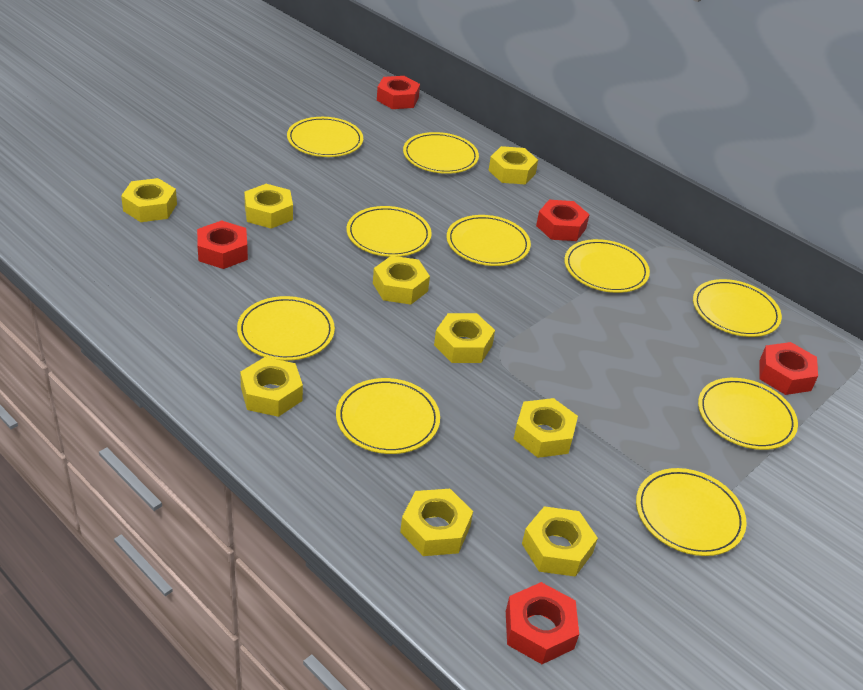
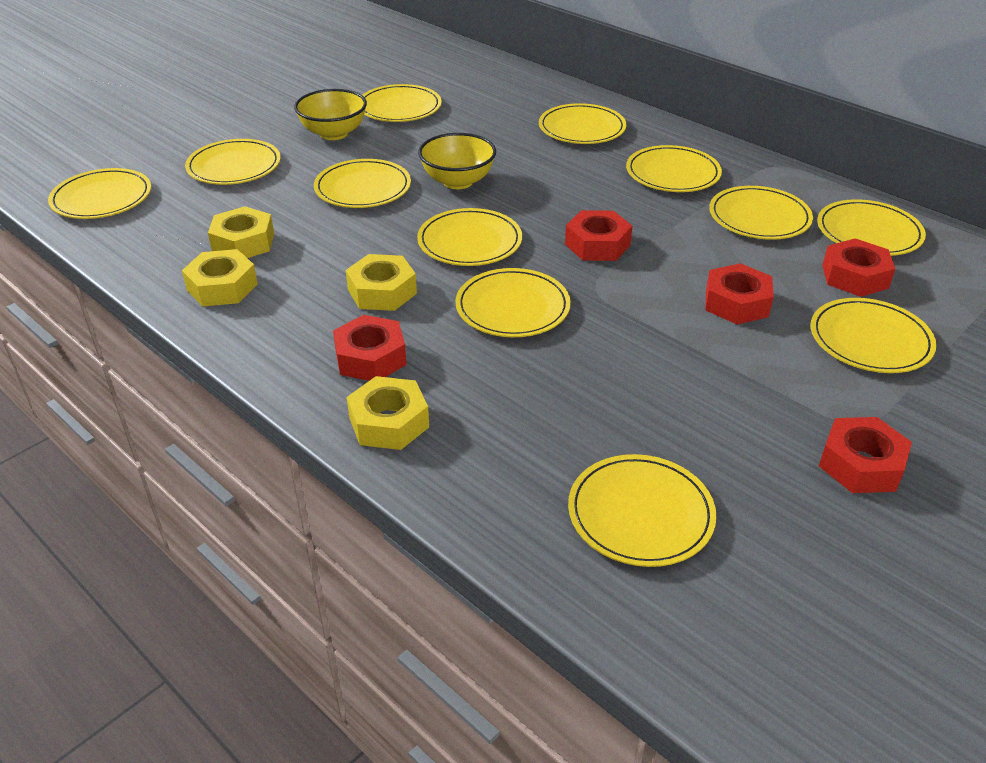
yellow bowl: 0 -> 2
yellow nut: 9 -> 4
yellow plate: 10 -> 12

